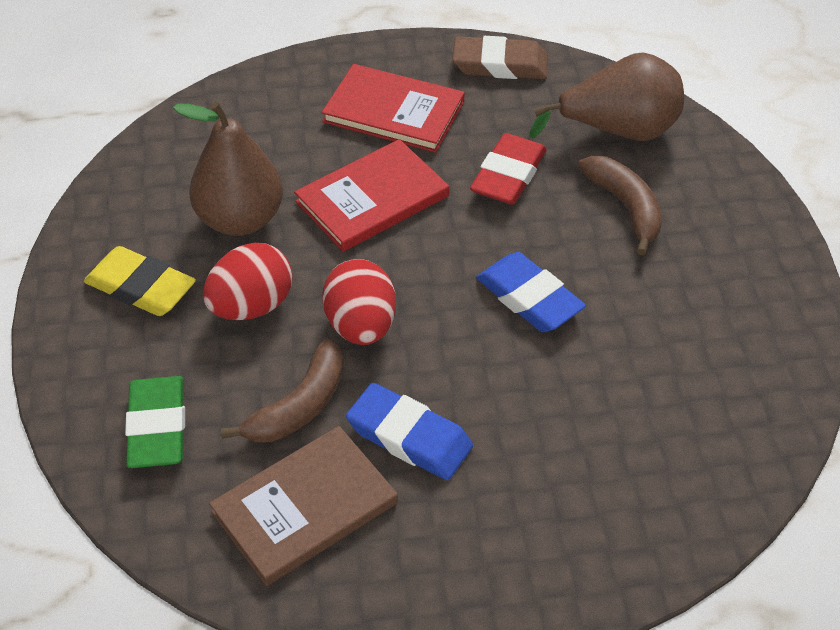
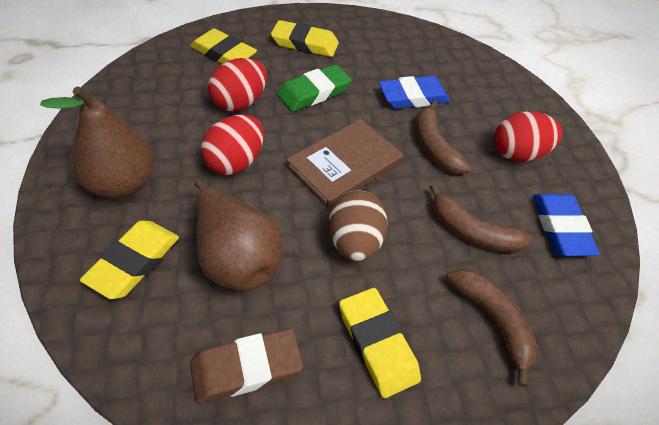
brown banana: 2 -> 3
brown egg: 0 -> 1
red book: 2 -> 0
red egg: 2 -> 3
red eraser: 1 -> 0
yellow eraser: 1 -> 4

